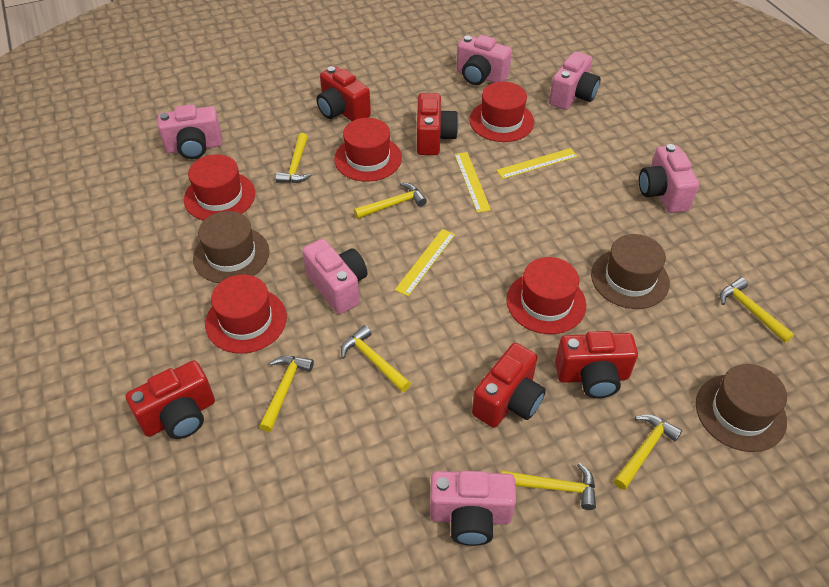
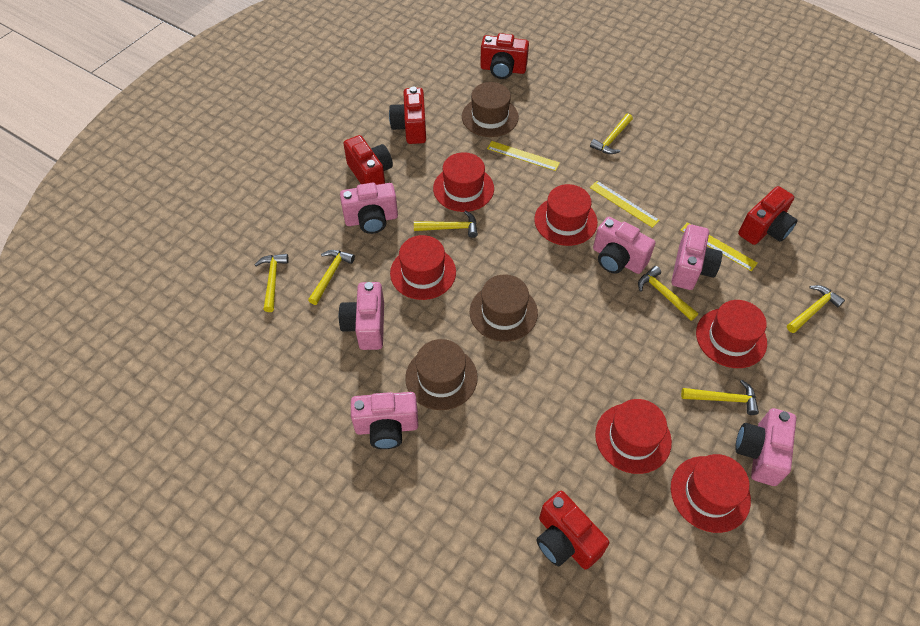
red hat: 5 -> 6

